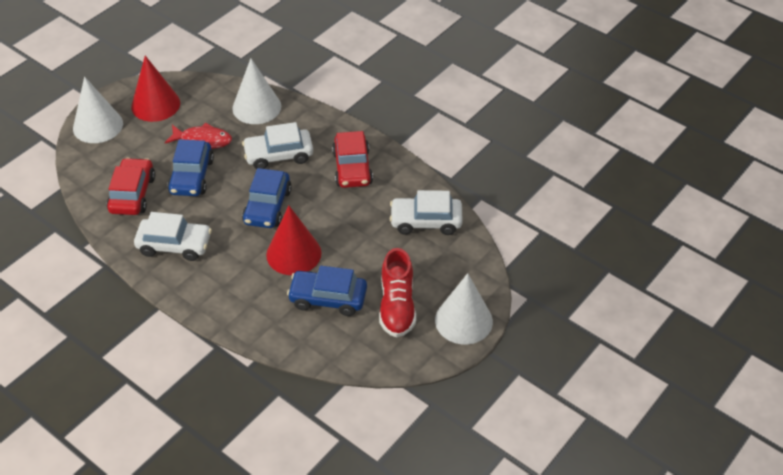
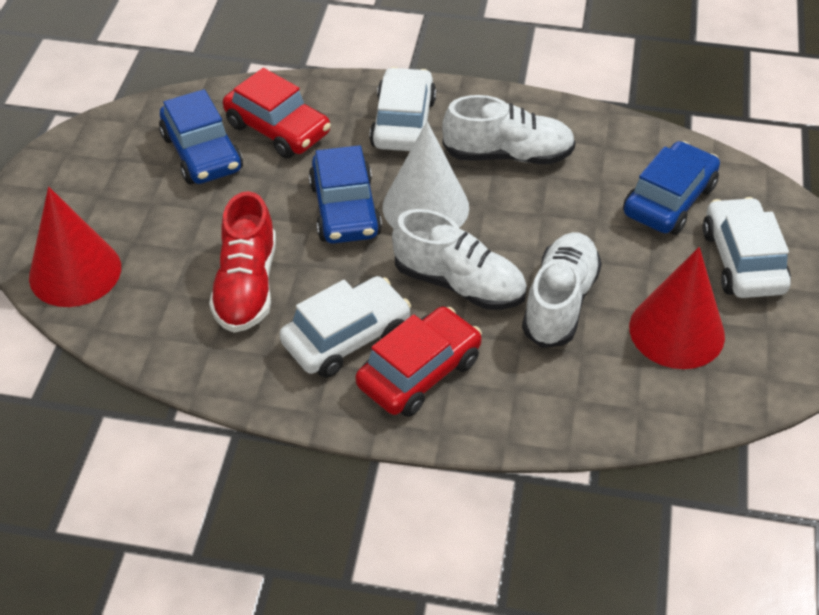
red fish: 1 -> 0
white cone: 3 -> 1
white shoe: 0 -> 3

